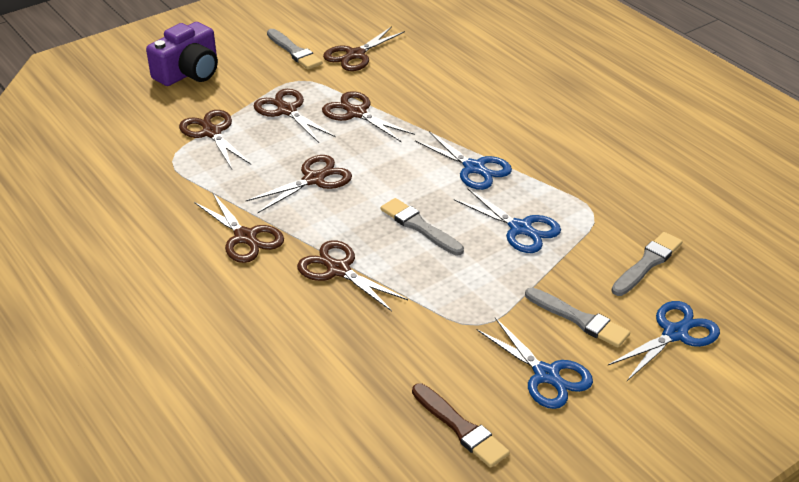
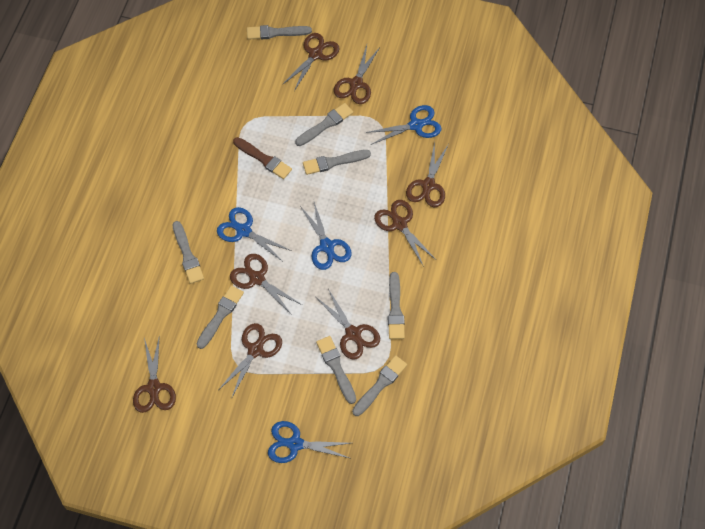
brown scissors: 7 -> 8
grey brush: 4 -> 8
purple camera: 1 -> 0

